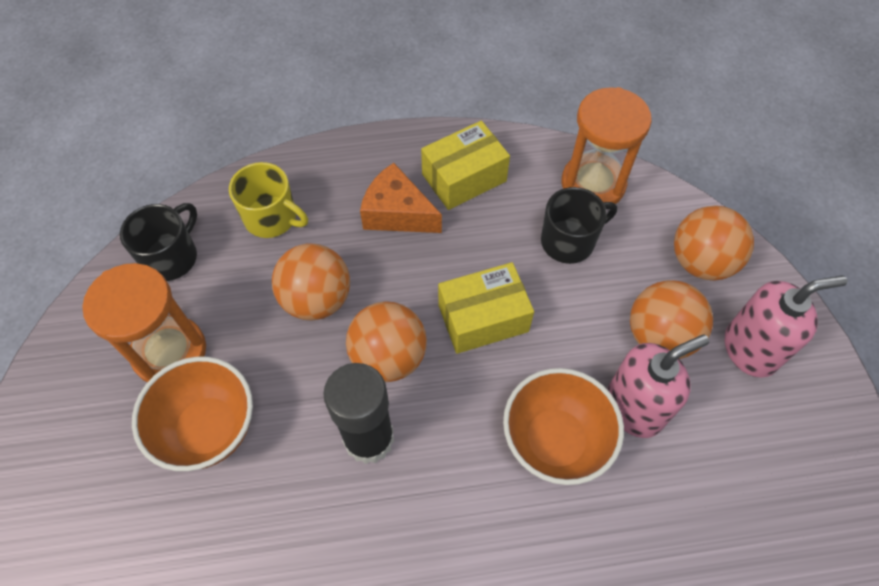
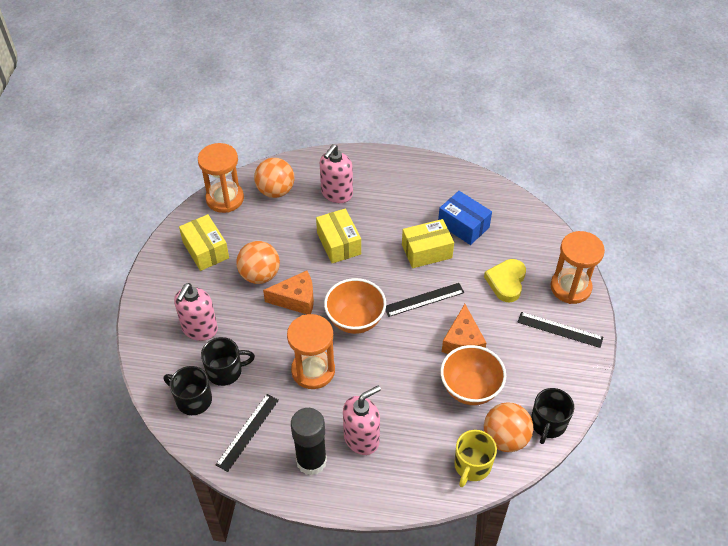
black mug: 2 -> 3
black ruler: 0 -> 3
blue box: 0 -> 1
orange ball: 4 -> 3
orange cheese: 1 -> 2
orange hourglass: 2 -> 3
pink soap dispenser: 2 -> 3
yellow box: 2 -> 3
yellow heart: 0 -> 1

